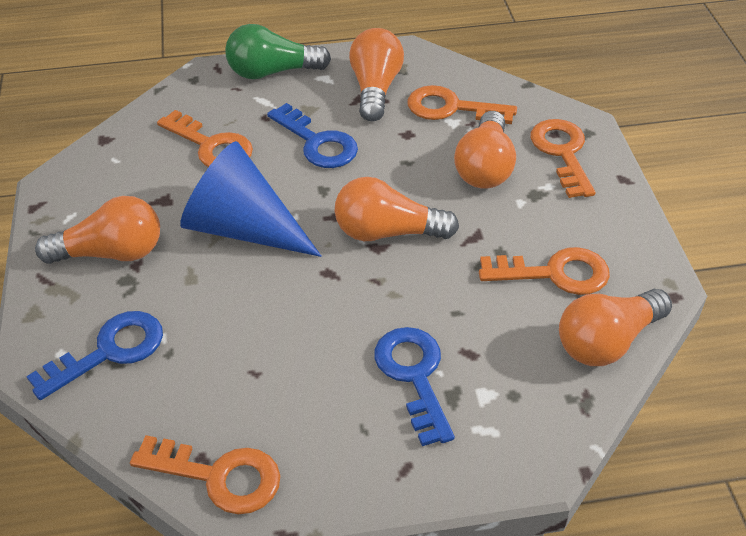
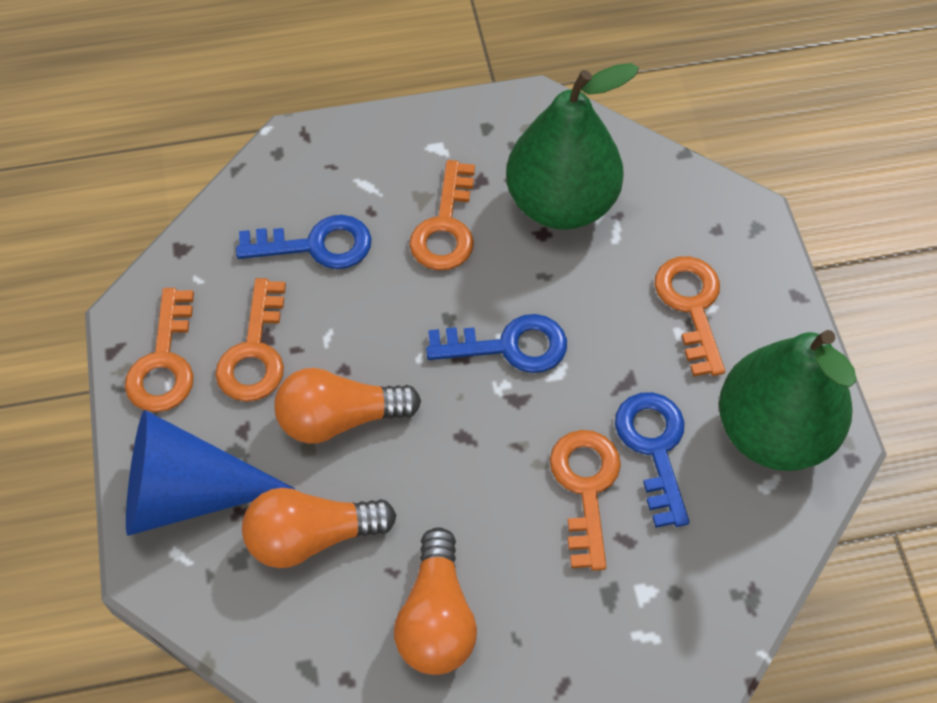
green light bulb: 1 -> 0
green pear: 0 -> 2
orange light bulb: 5 -> 3

